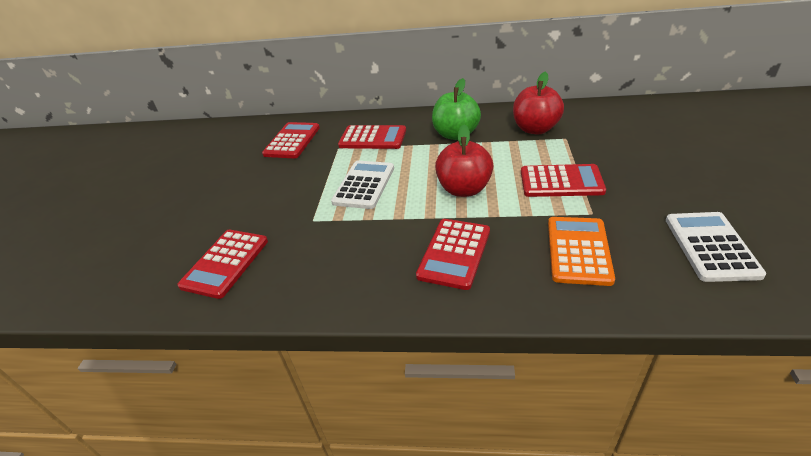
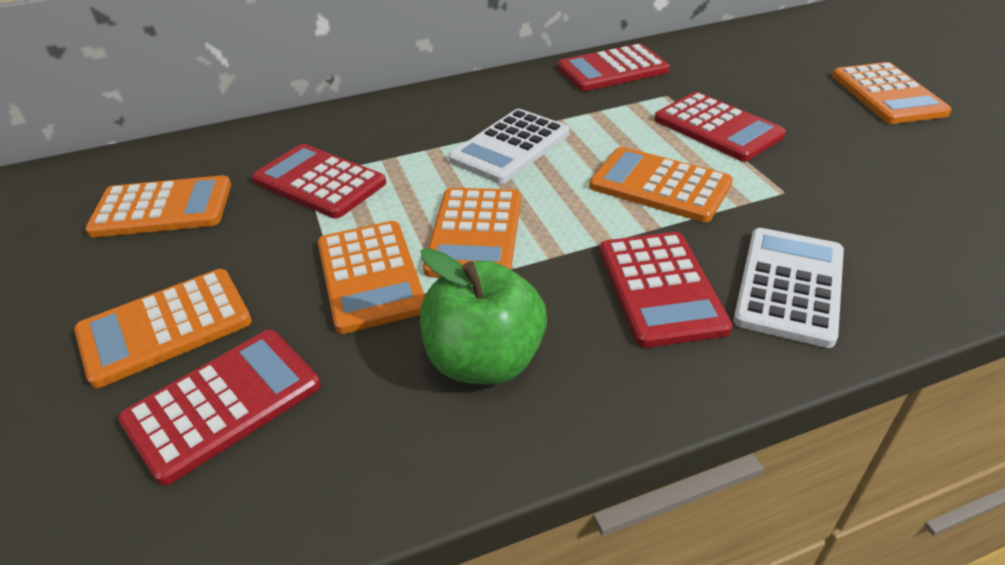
orange calculator: 1 -> 6
red apple: 2 -> 0

